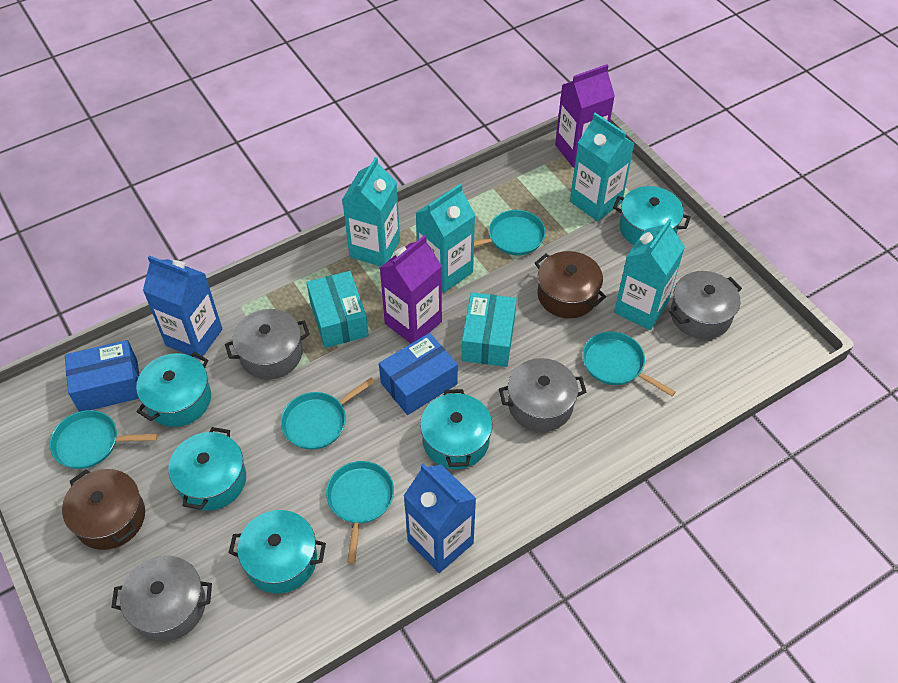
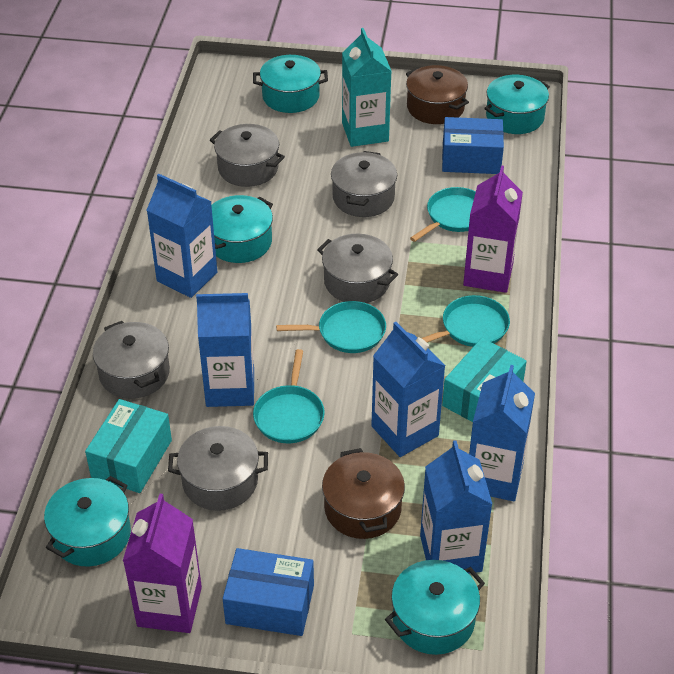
blue carton: 2 -> 5
grey pot: 4 -> 5
turquoise carton: 4 -> 1
turquoise pan: 5 -> 4

